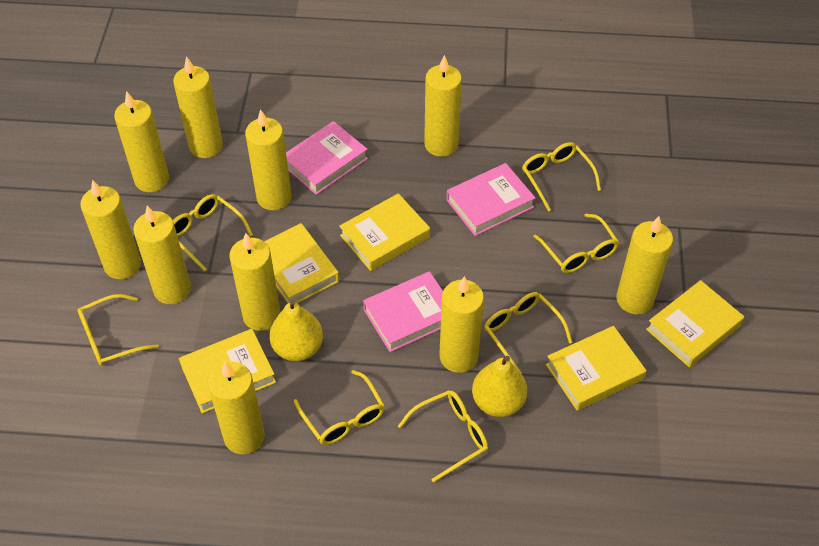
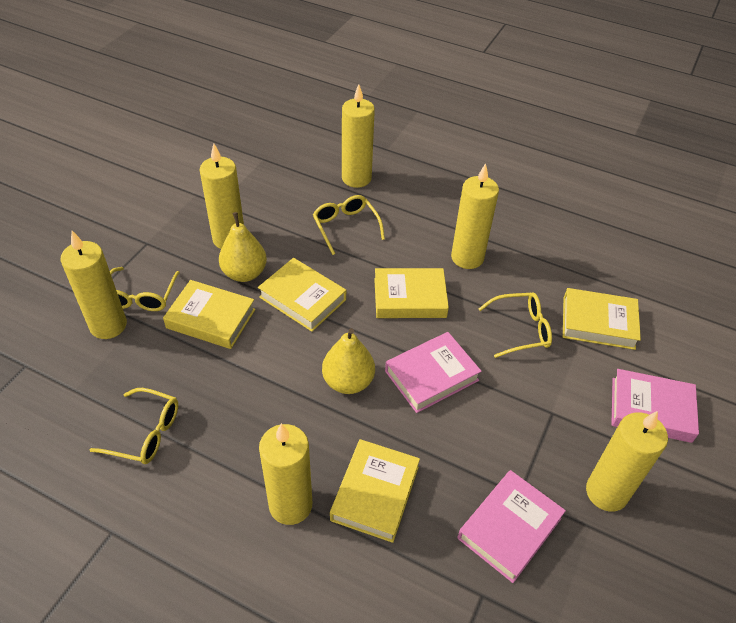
yellow candle: 10 -> 6
yellow glasses: 7 -> 4

